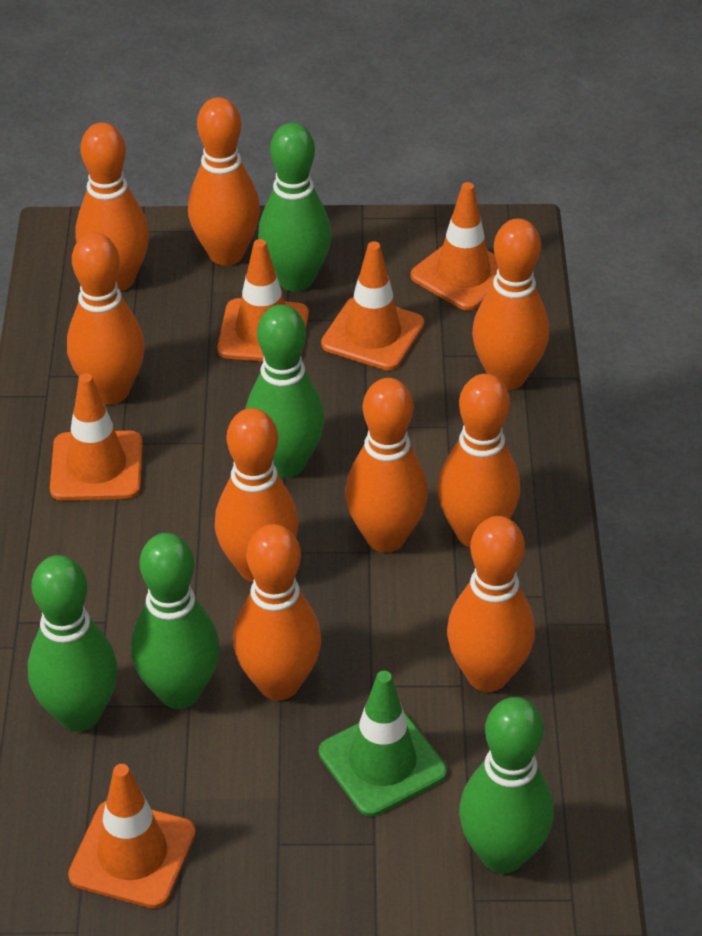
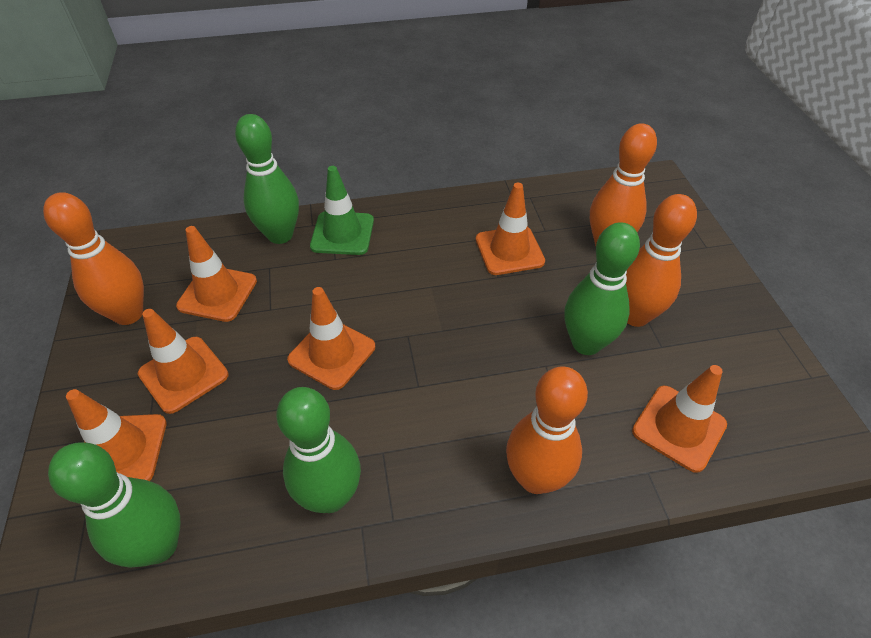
green bowling pin: 5 -> 4
orange bowling pin: 9 -> 4
orange traffic cone: 5 -> 6

